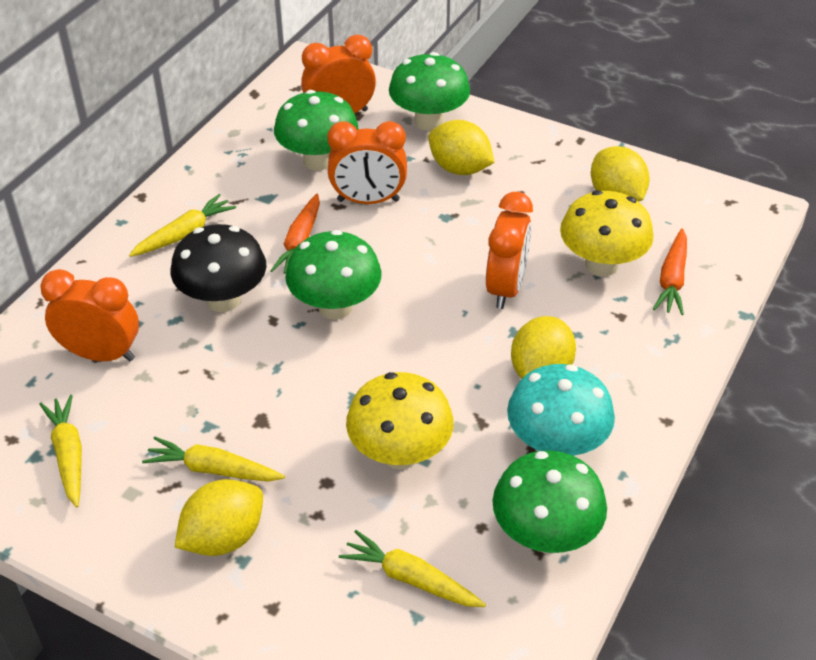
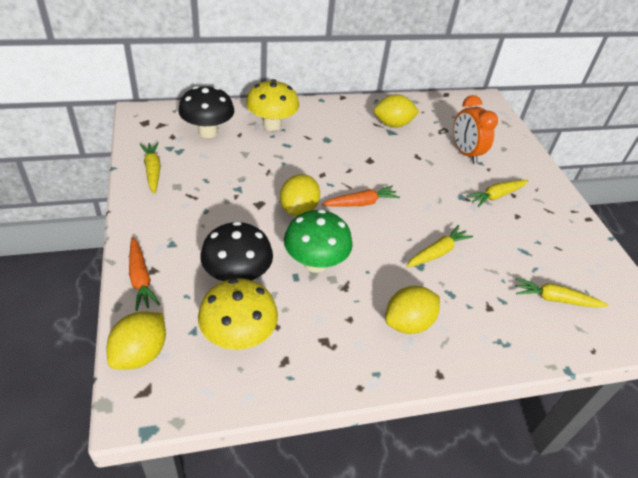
black mushroom: 1 -> 2
green mushroom: 4 -> 1
orange clock: 4 -> 1
turquoise mushroom: 1 -> 0

